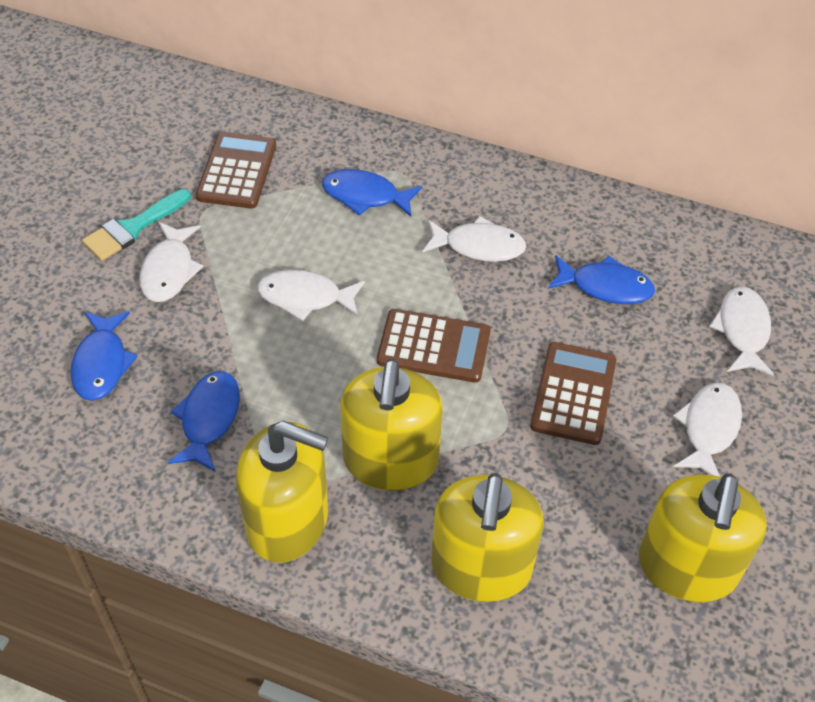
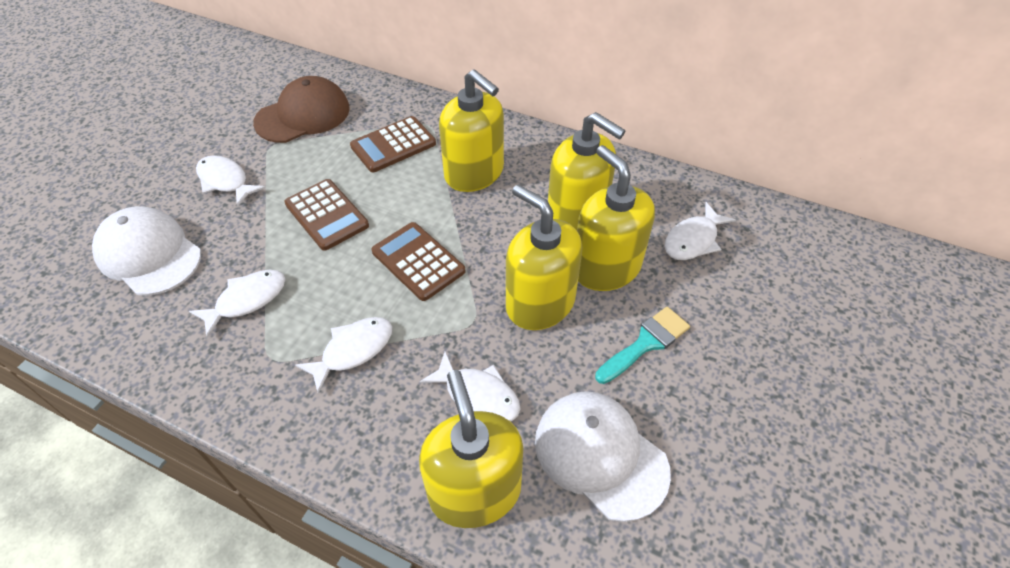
blue fish: 4 -> 0
brown cap: 0 -> 1
white cap: 0 -> 2
yellow soap dispenser: 4 -> 5

